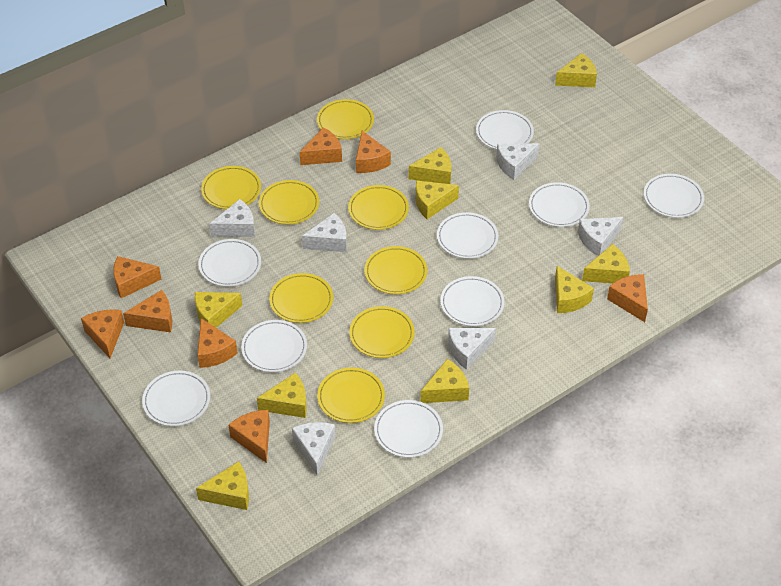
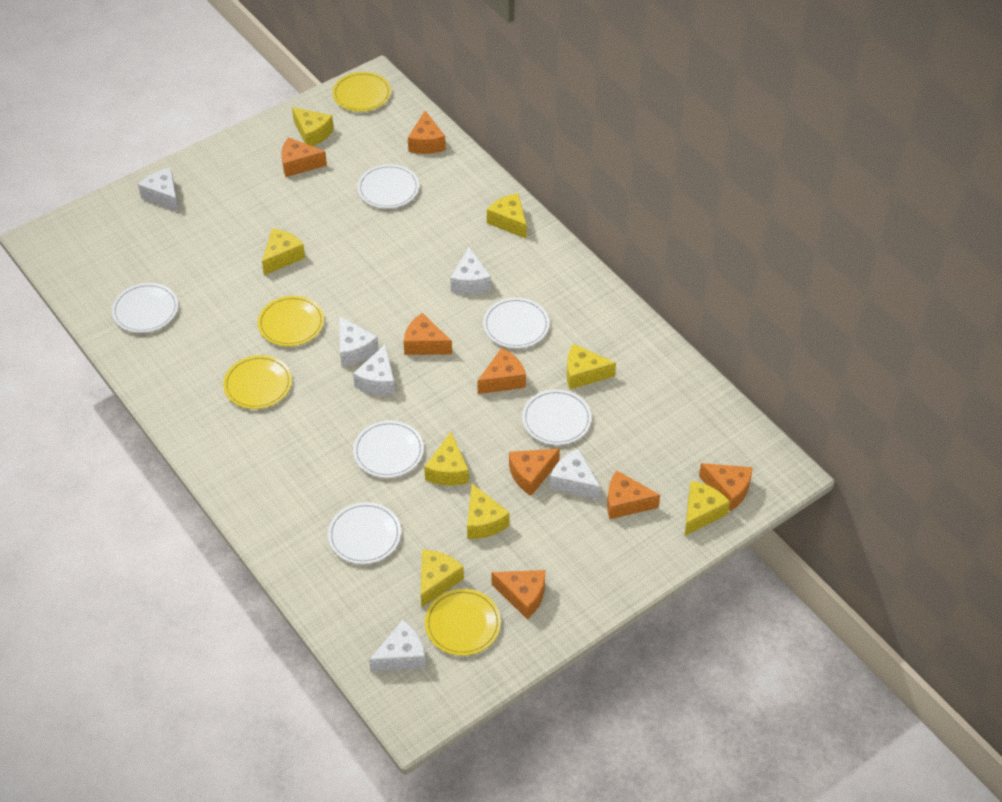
white plate: 9 -> 6
yellow cheese: 9 -> 8
yellow plate: 8 -> 4

